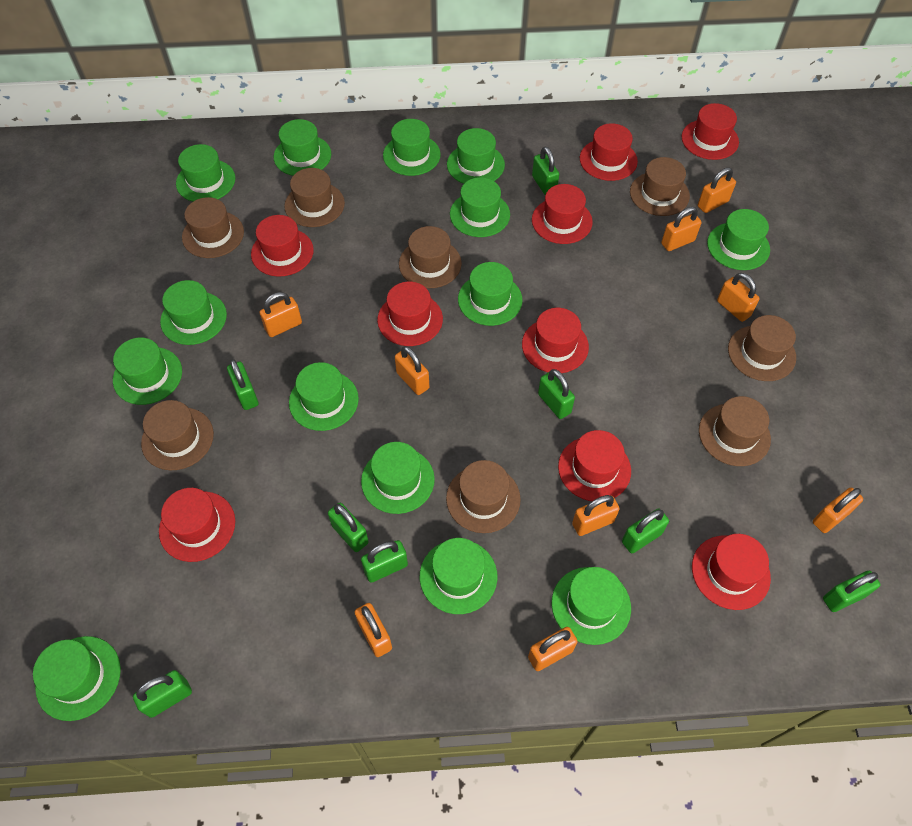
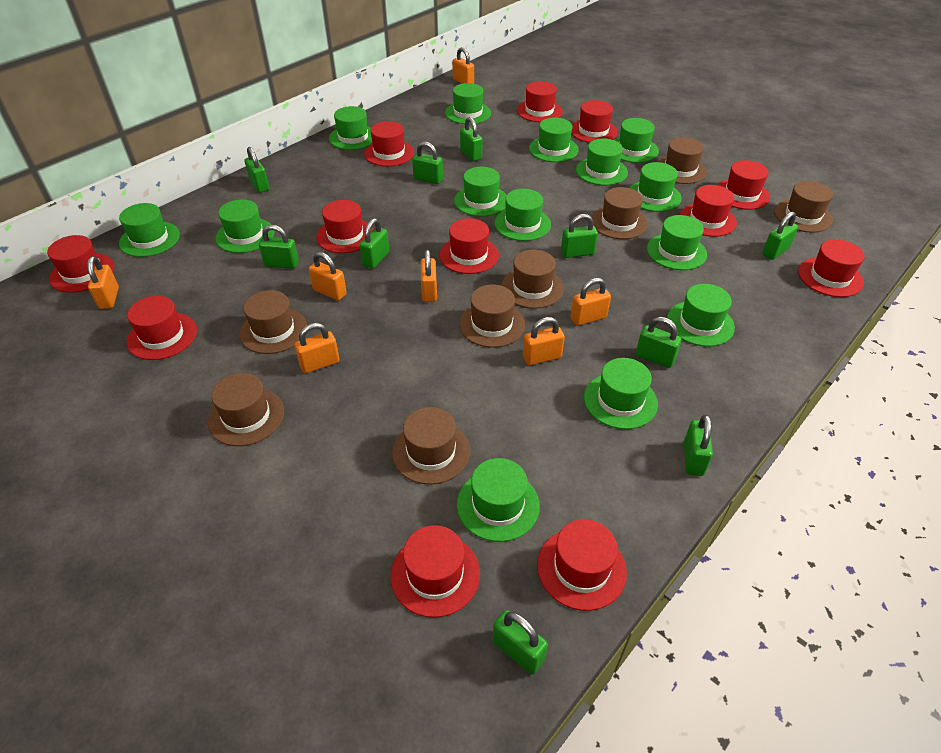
green padlock: 8 -> 10
orange padlock: 9 -> 7
red hat: 9 -> 12

